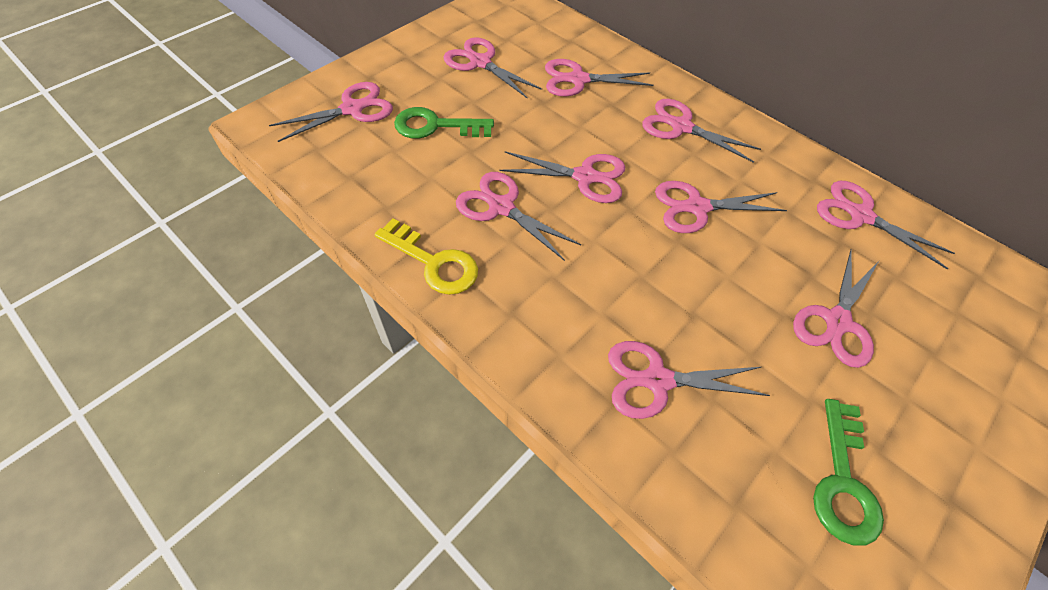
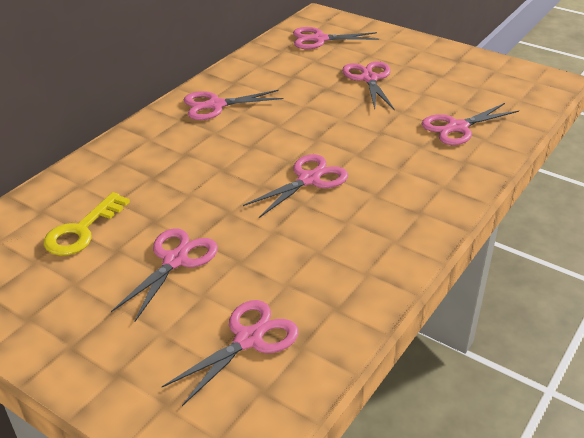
green key: 2 -> 0
pink scissors: 10 -> 7

